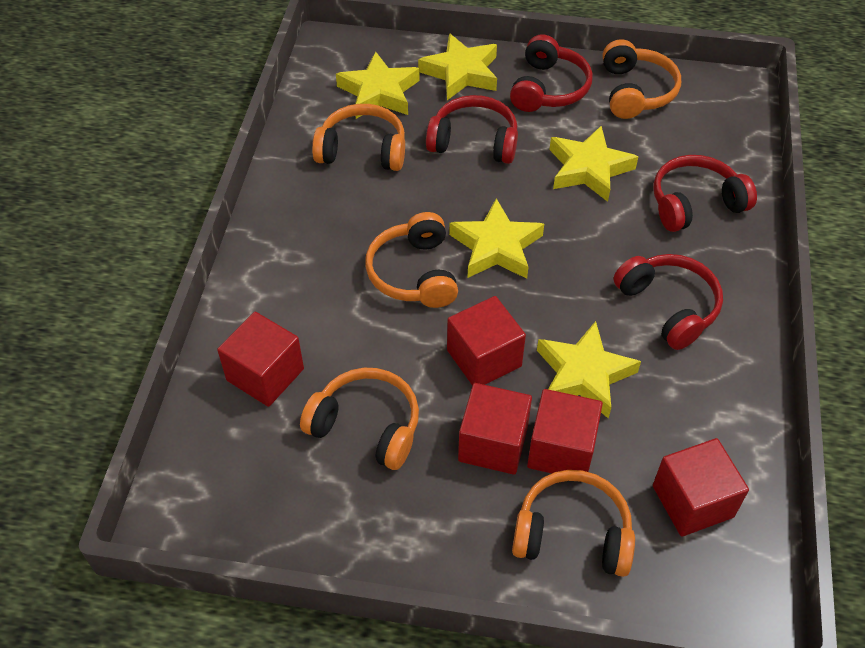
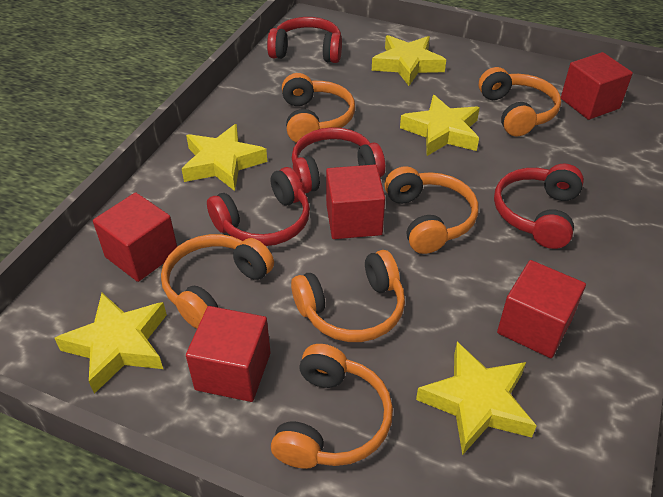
orange headphones: 5 -> 6

